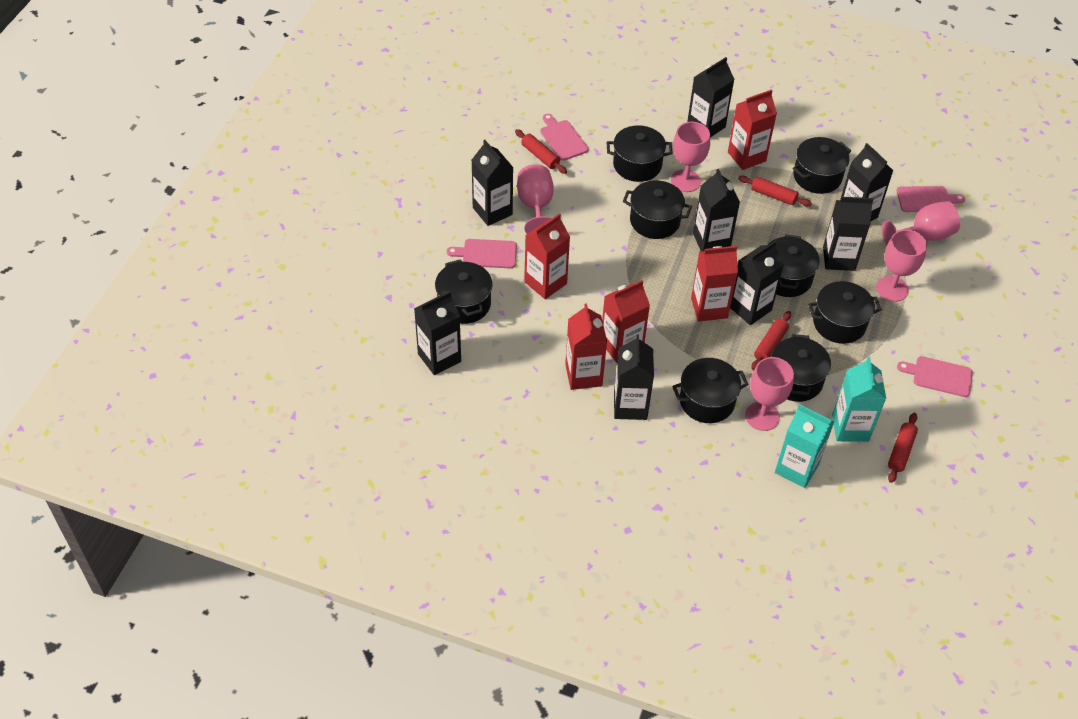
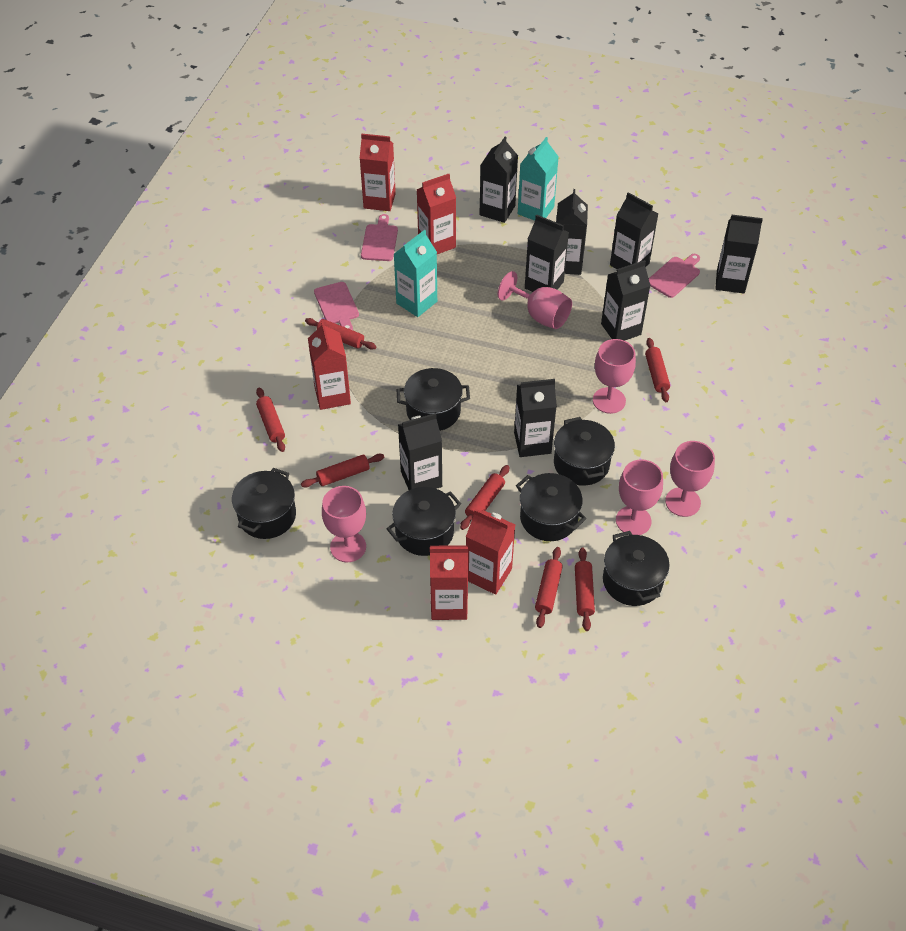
black pot: 8 -> 6
pink cutting board: 4 -> 3
red rolling pin: 4 -> 7

